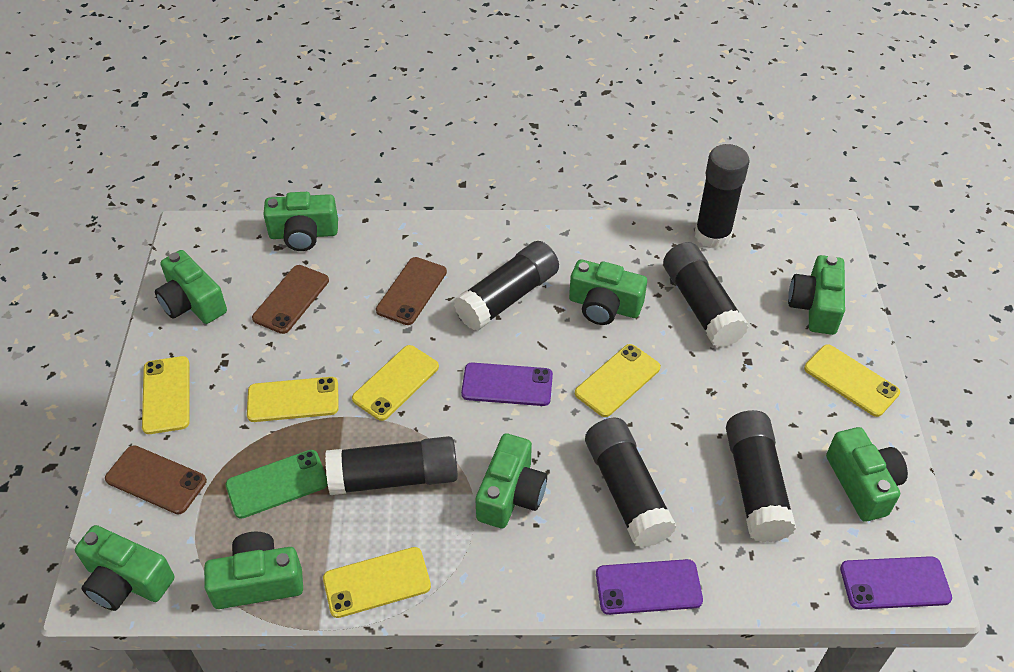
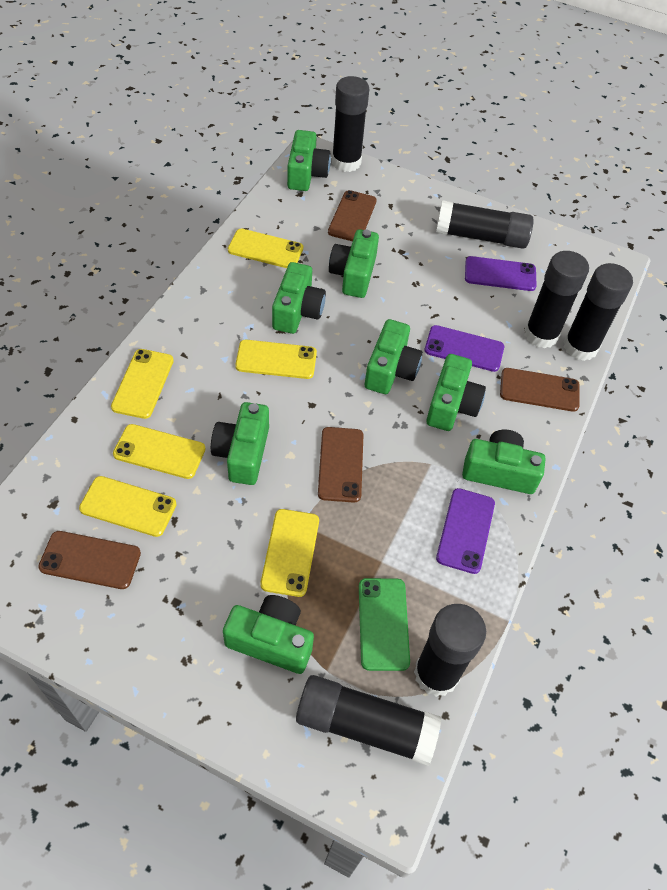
brown phone: 3 -> 4

